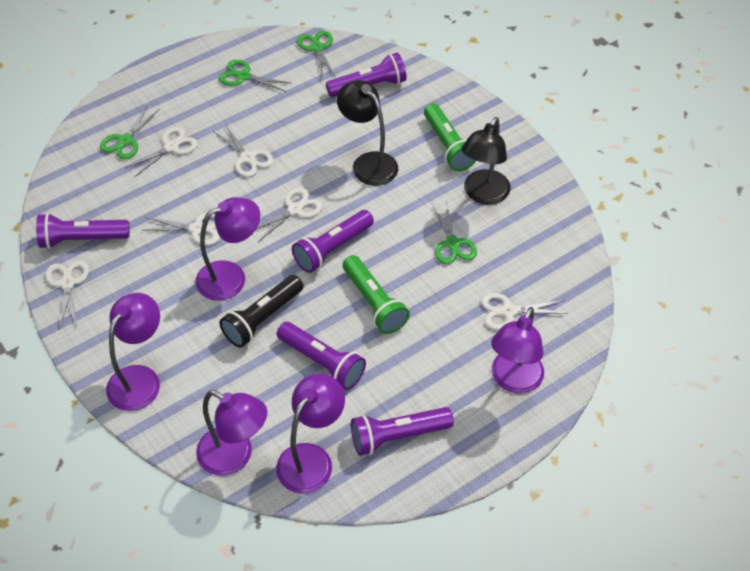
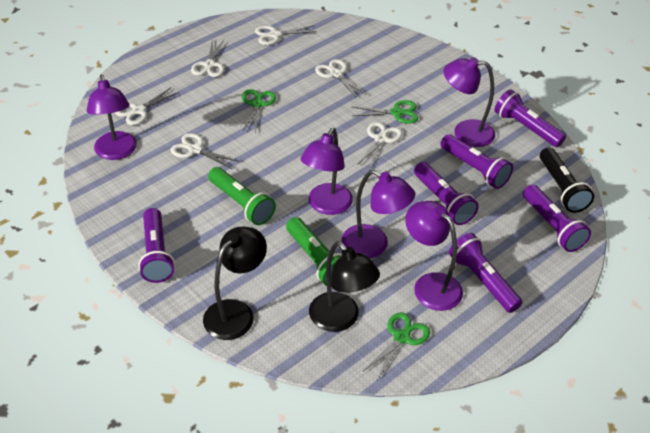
green scissors: 4 -> 3
purple flashlight: 5 -> 6

